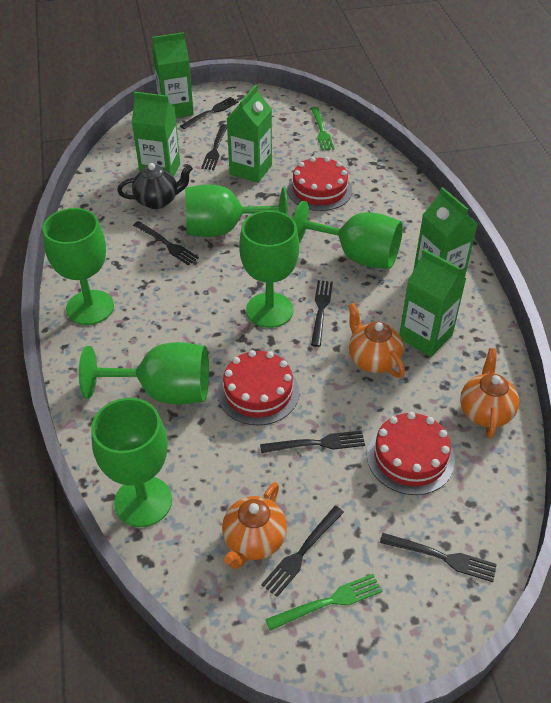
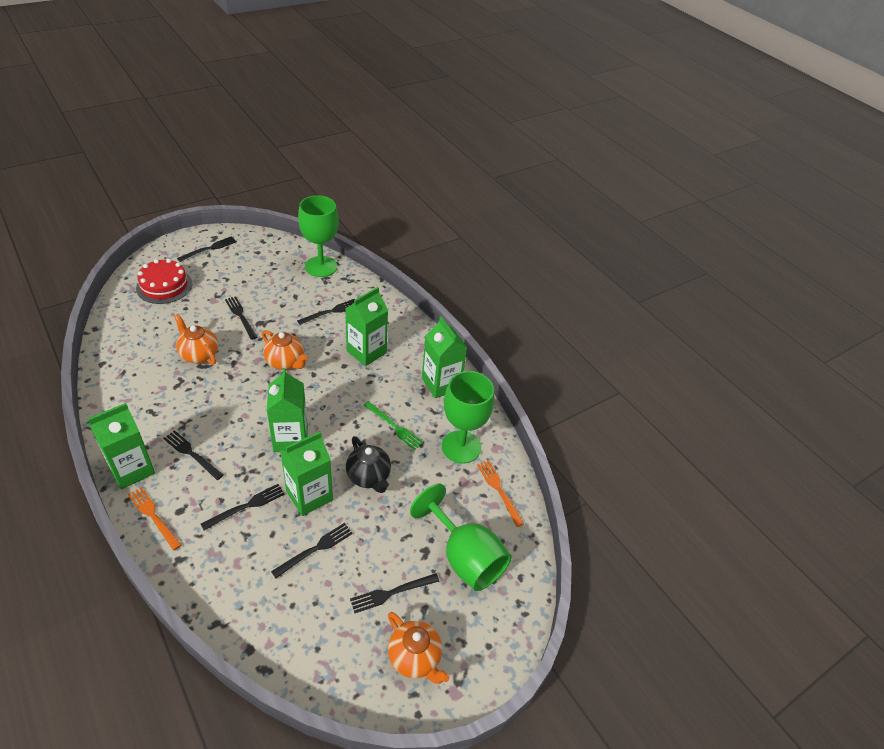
green fork: 2 -> 1
green goblet: 6 -> 3
orange fork: 0 -> 2
red cake: 3 -> 1

